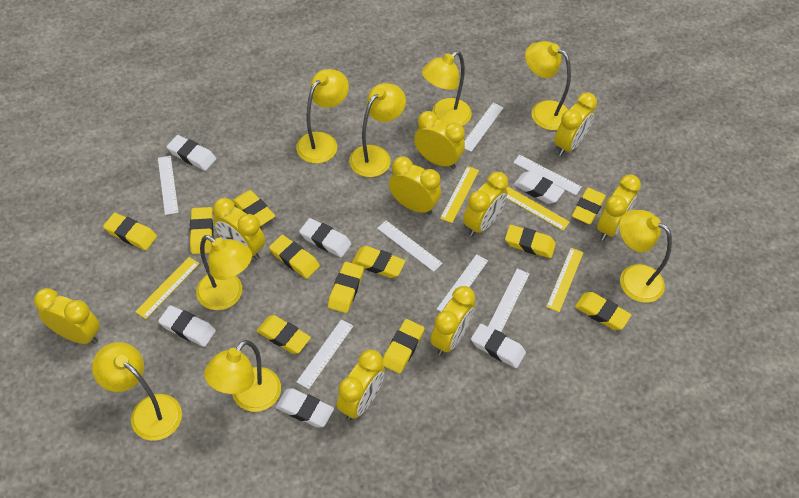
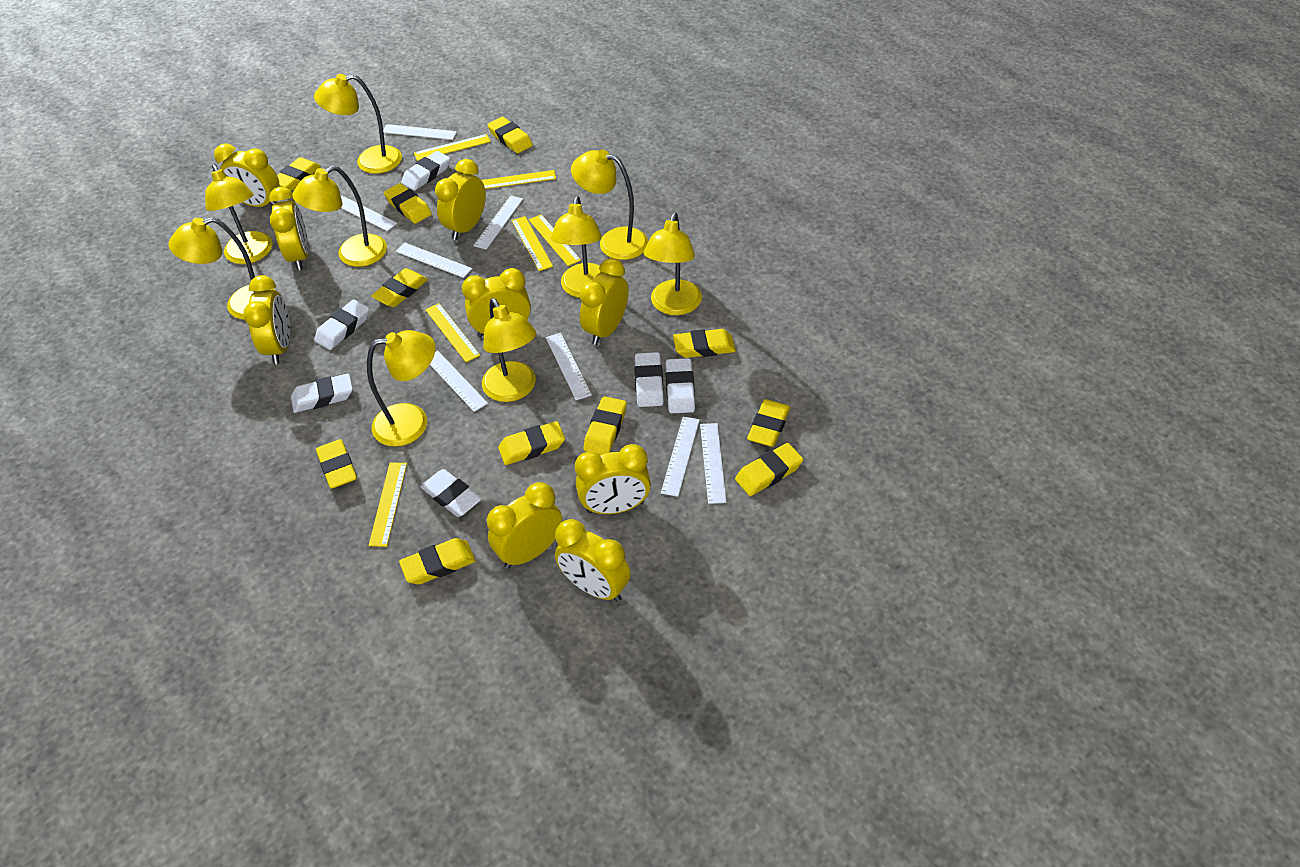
white ruler: 7 -> 8
yellow lamp: 8 -> 9
yellow ruler: 4 -> 6

